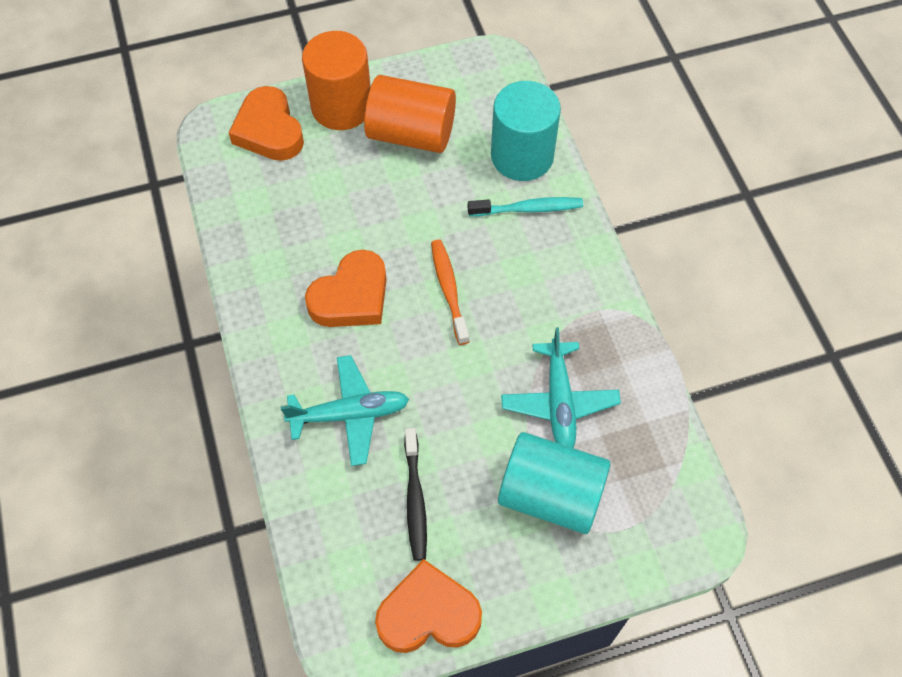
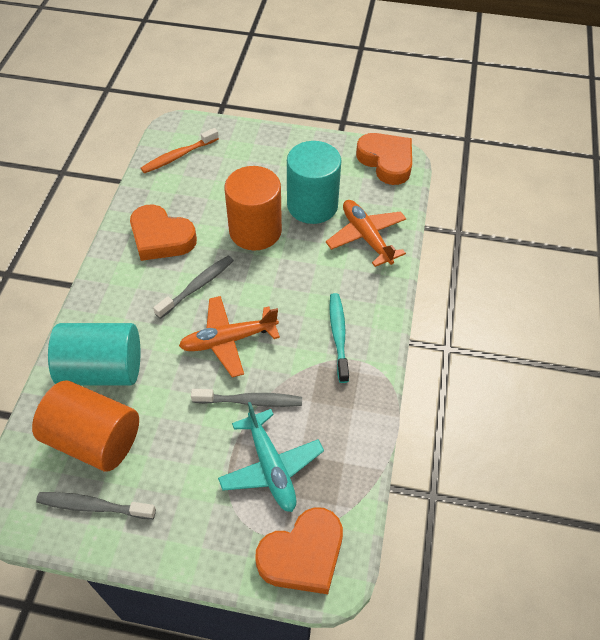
black toothbrush: 1 -> 0
grey toothbrush: 0 -> 3
orange plane: 0 -> 2
turquoise plane: 2 -> 1

